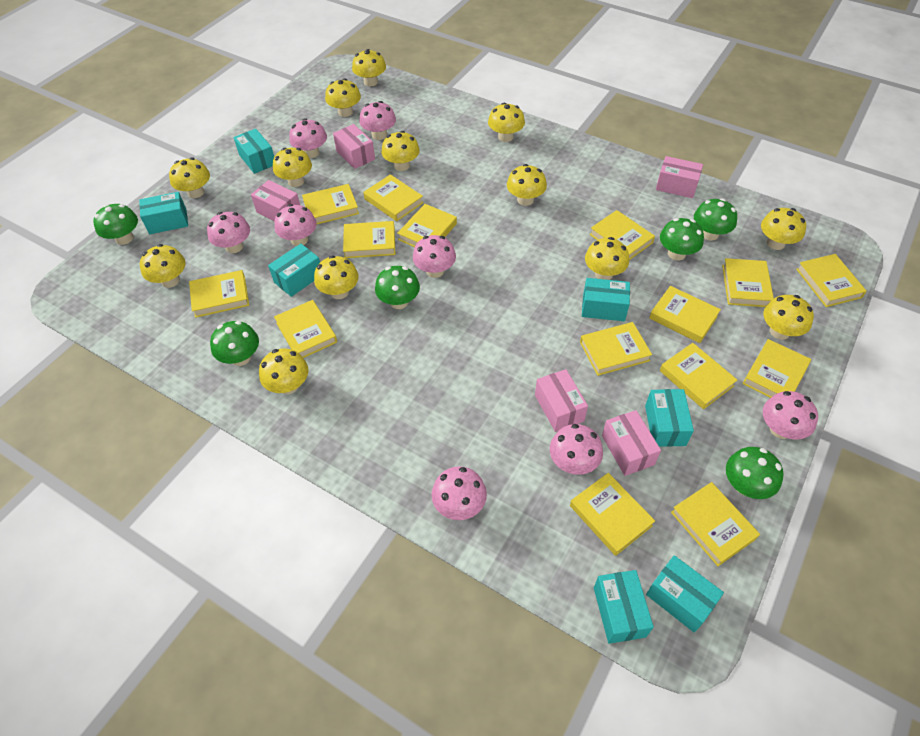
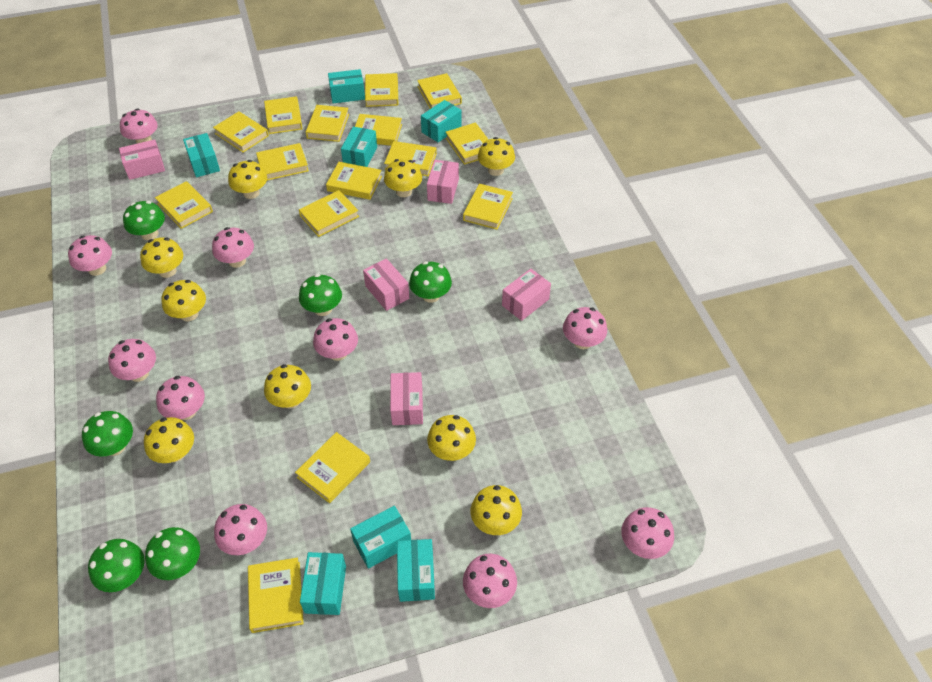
pink mushroom: 8 -> 10
yellow mushroom: 13 -> 9

